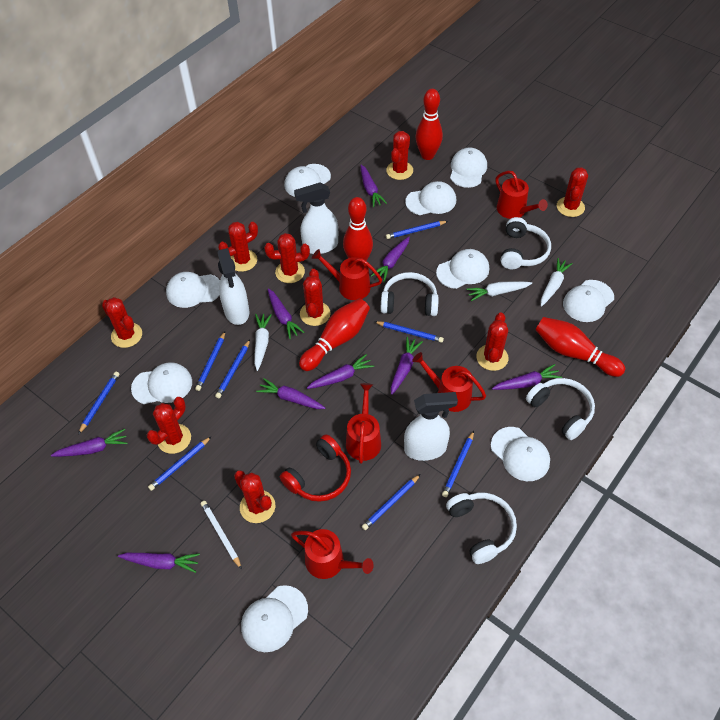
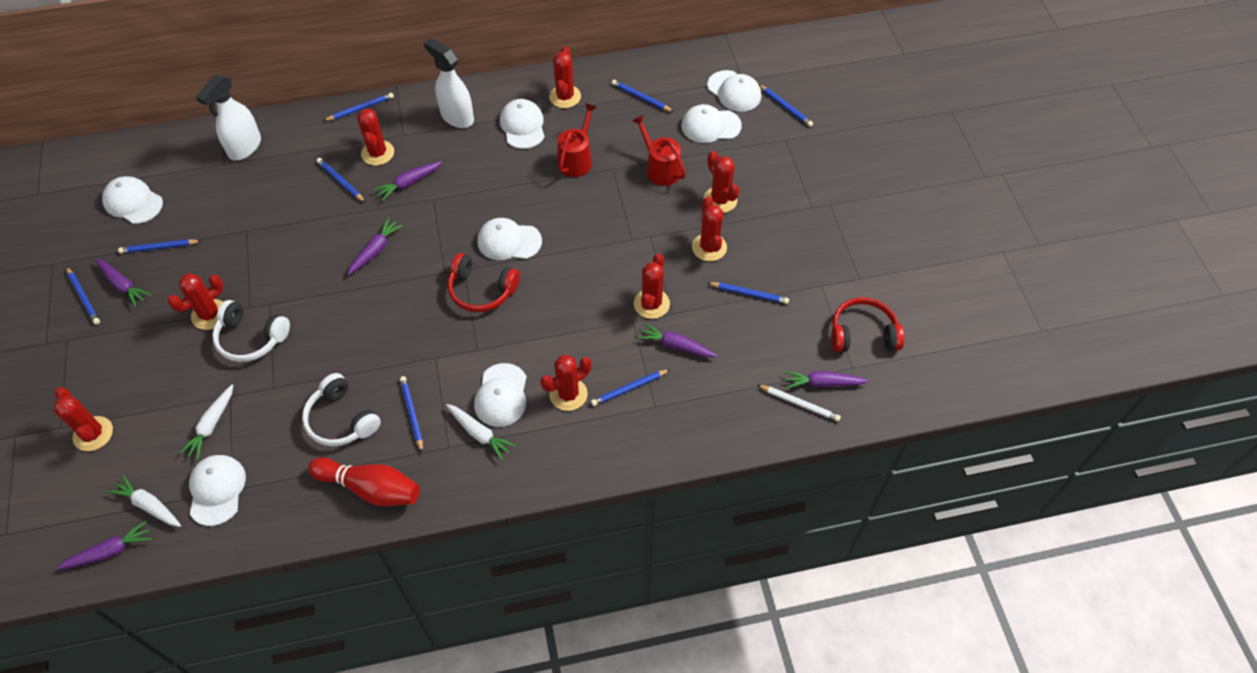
blue pencil: 8 -> 9
purple carrot: 9 -> 6
red bowling pin: 4 -> 1
red cactus: 9 -> 8
red headphones: 1 -> 2
red watering can: 5 -> 2
white cap: 9 -> 7
white headphones: 4 -> 2
white spray bottle: 3 -> 2

